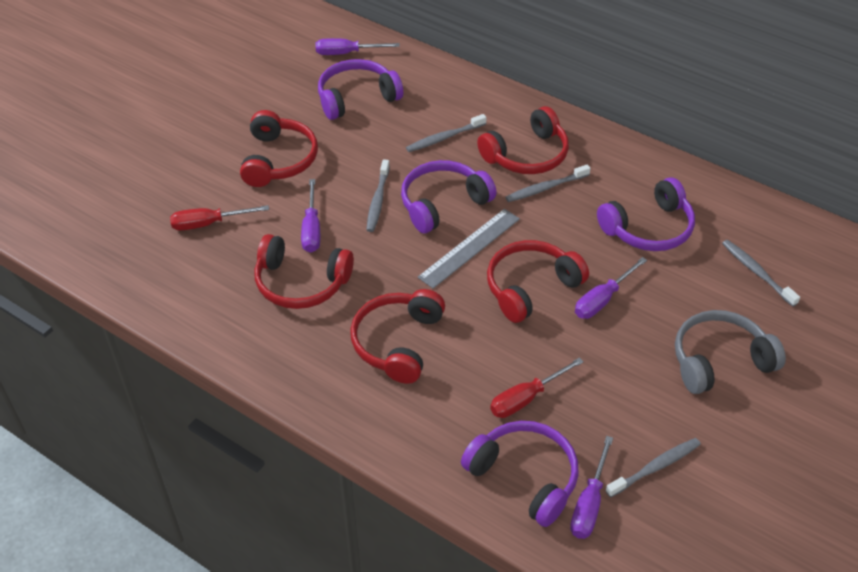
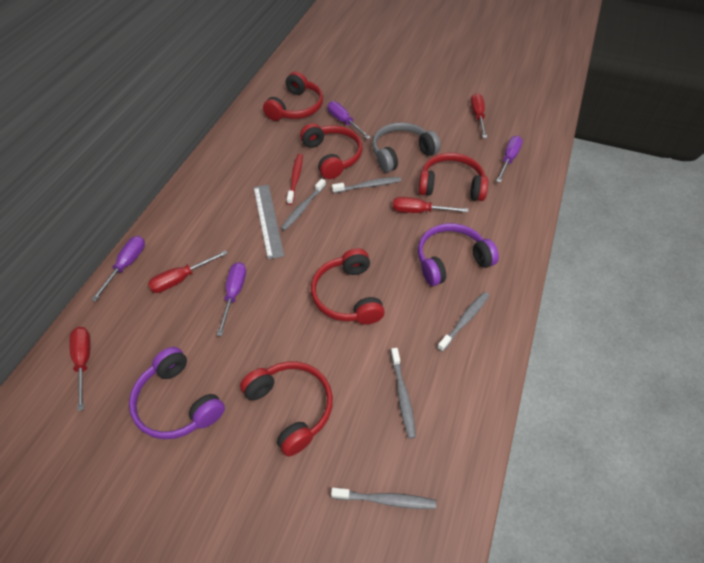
purple headphones: 4 -> 2
red screwdriver: 2 -> 4
red toothbrush: 0 -> 1

